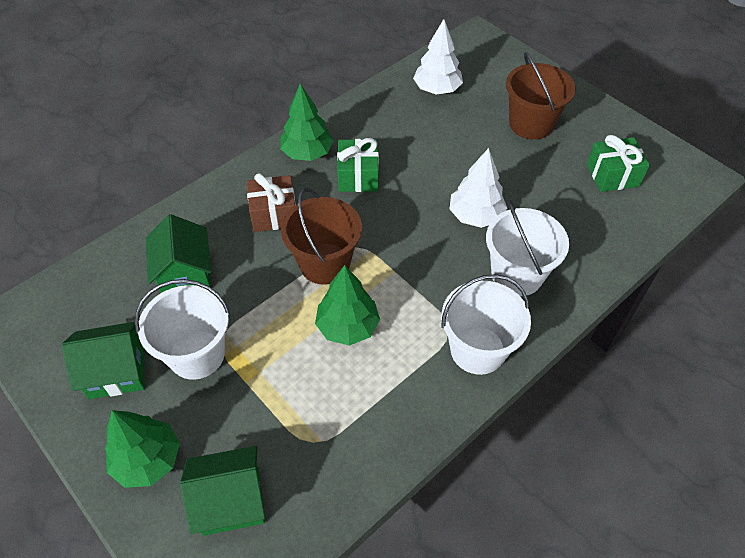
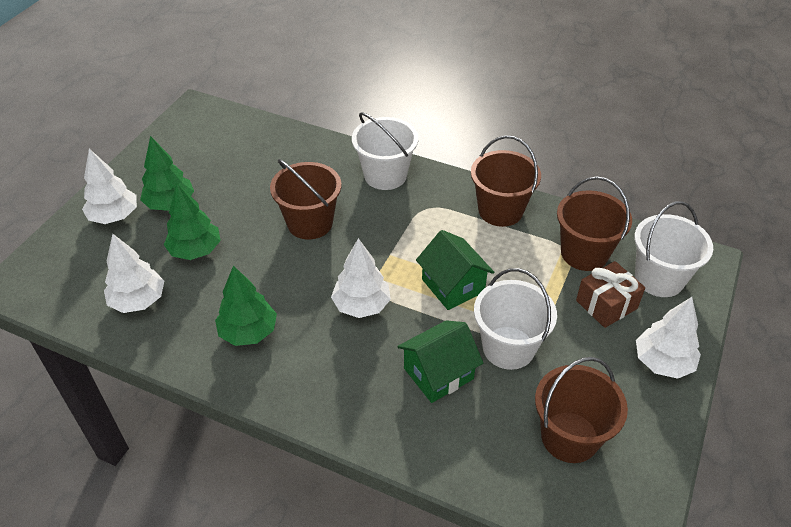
brown bucket: 2 -> 4
green gift: 2 -> 0
green house: 3 -> 2
white tree: 2 -> 4

